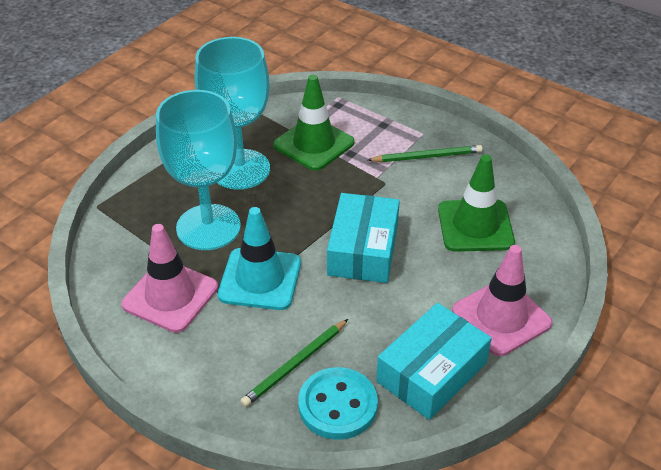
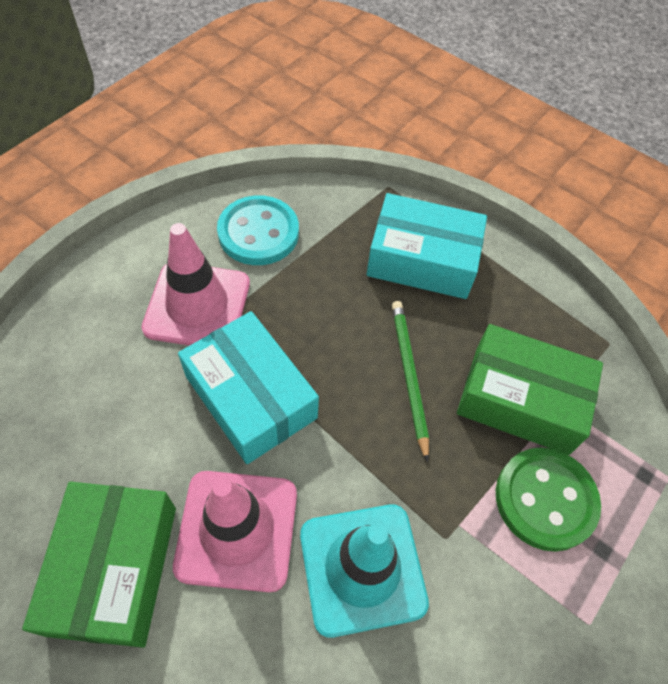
green box: 0 -> 2
green button: 0 -> 1
green pencil: 2 -> 1
green traffic cone: 2 -> 0
turquoise goblet: 2 -> 0

